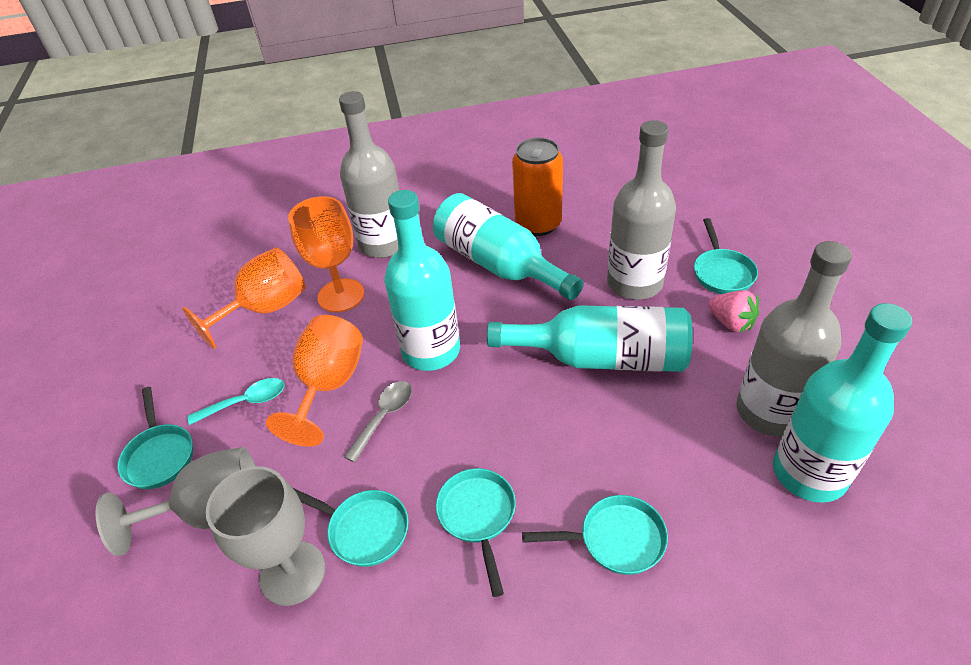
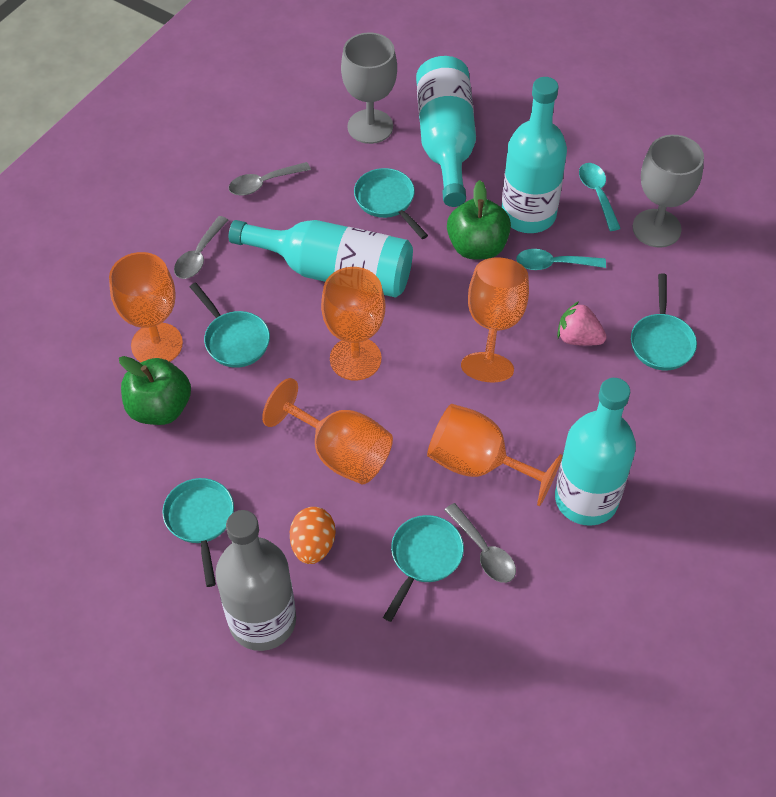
green apple: 0 -> 2
grey bottle: 3 -> 1
grey spoon: 1 -> 3
orange can: 1 -> 0
orange egg: 0 -> 1
orange goblet: 3 -> 5
turquoise spoon: 1 -> 2

